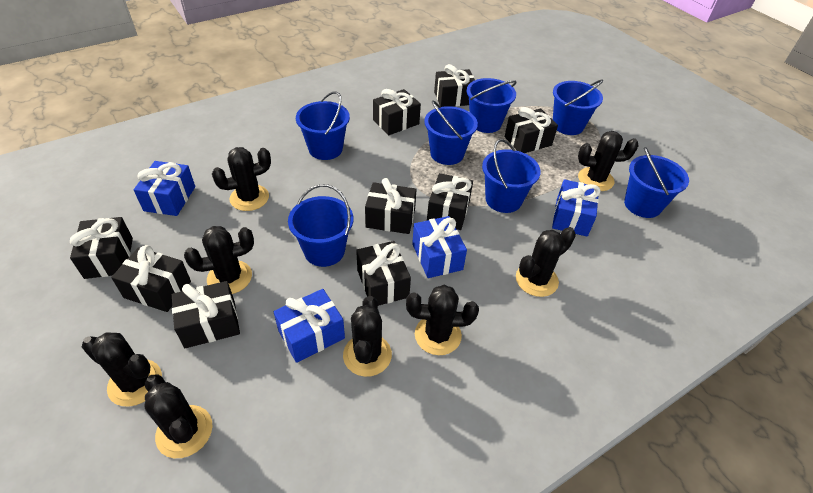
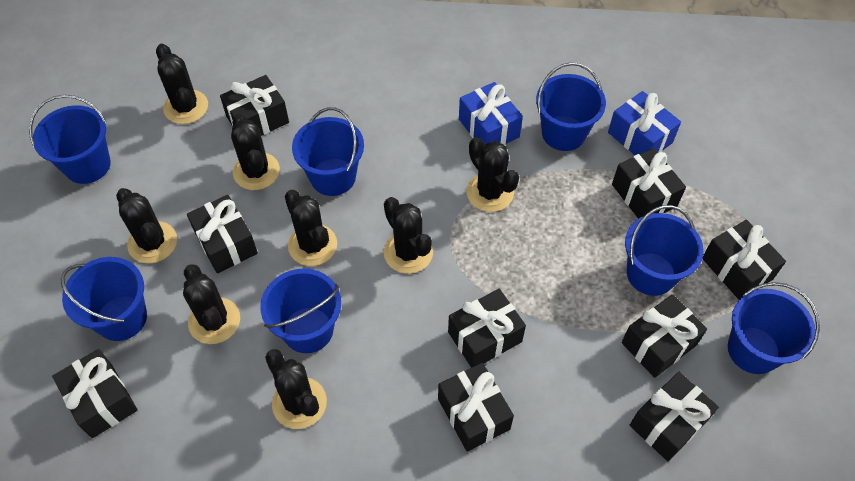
blue gift: 4 -> 2

